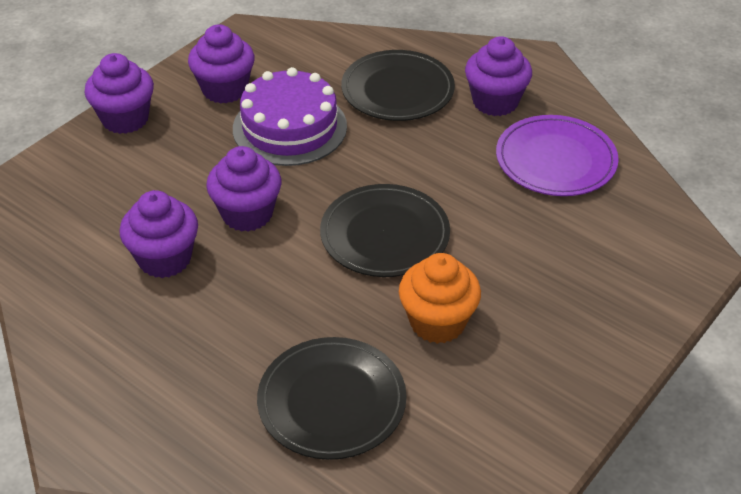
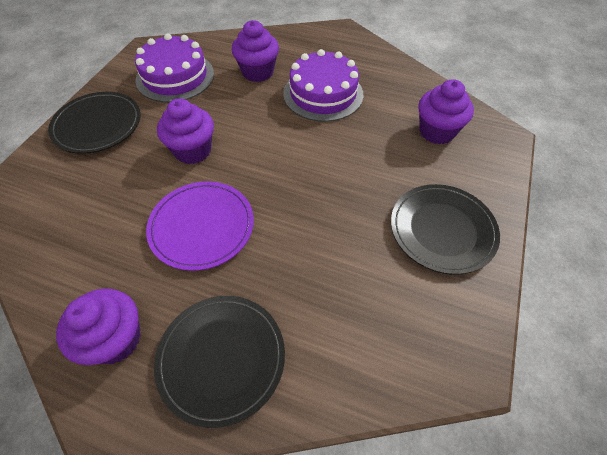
orange cupcake: 1 -> 0
purple cake: 1 -> 2
purple cupcake: 5 -> 4

